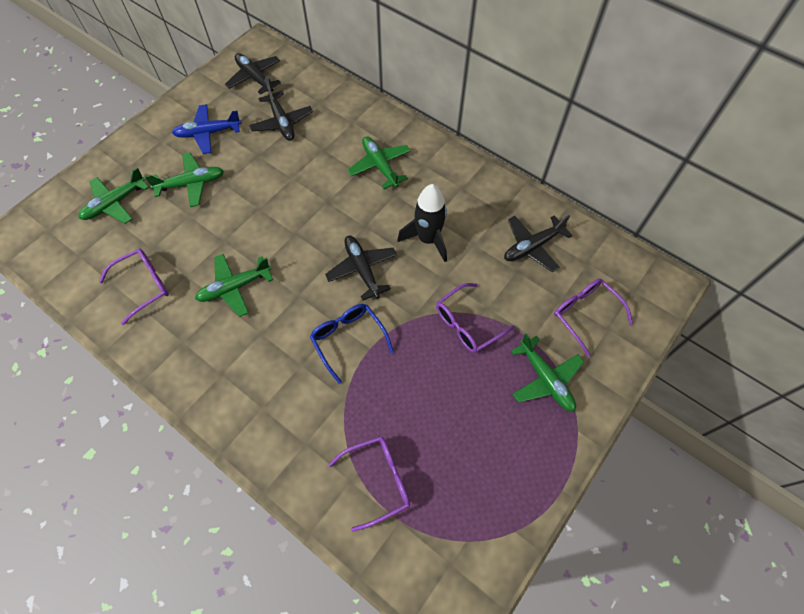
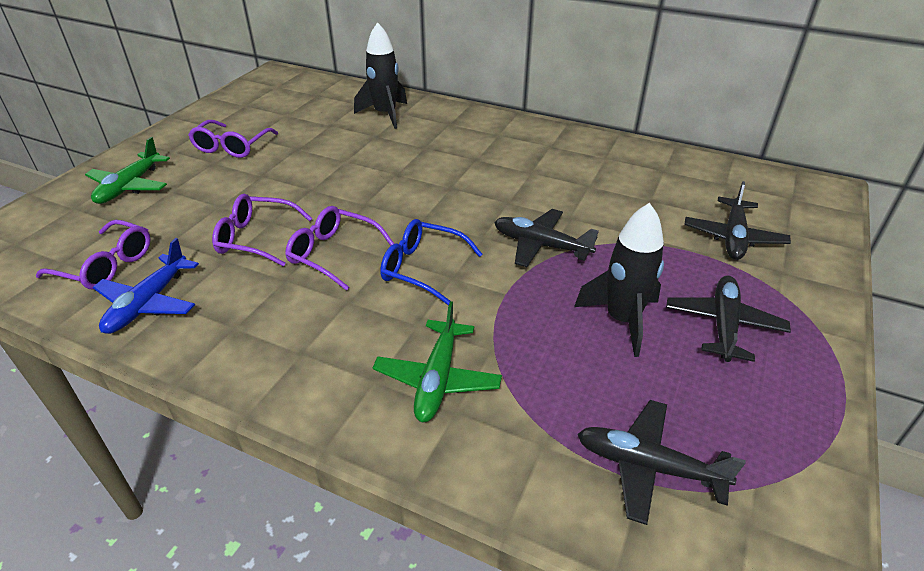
black rocket: 1 -> 2
green plane: 5 -> 2

